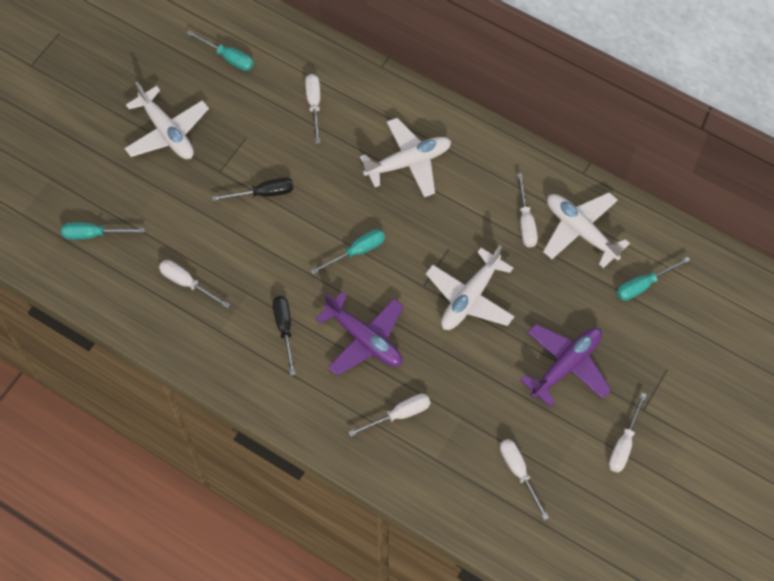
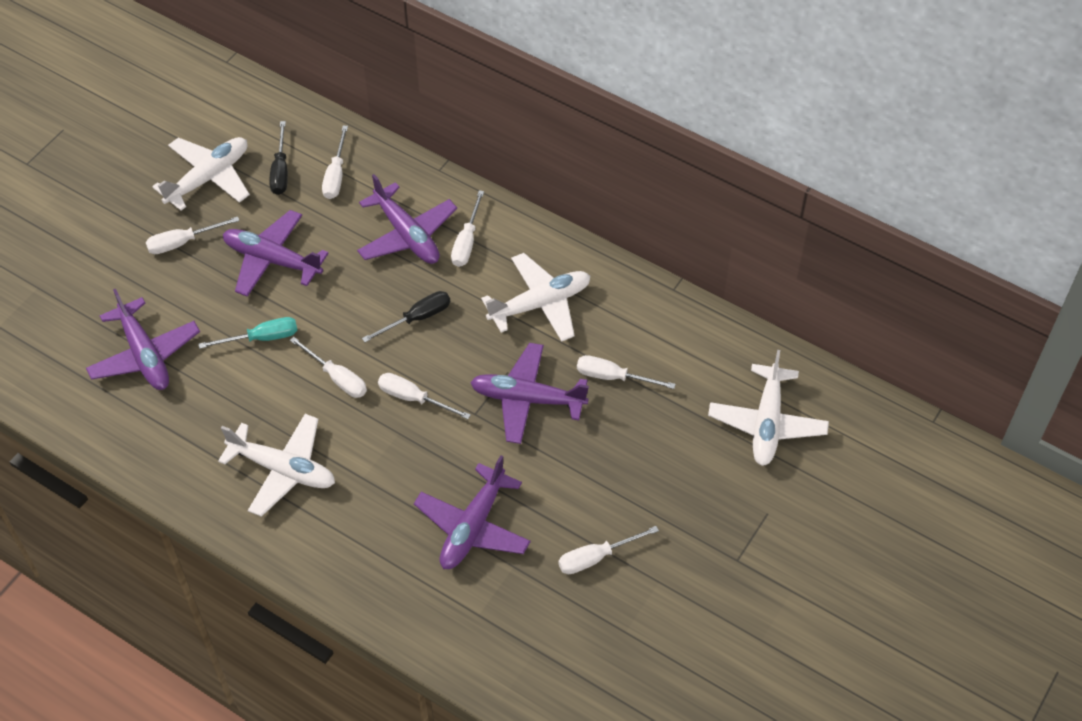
purple plane: 2 -> 5
turquoise screwdriver: 4 -> 1
white screwdriver: 6 -> 7

